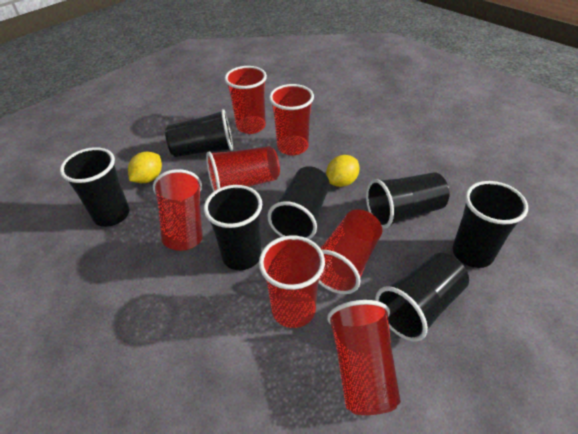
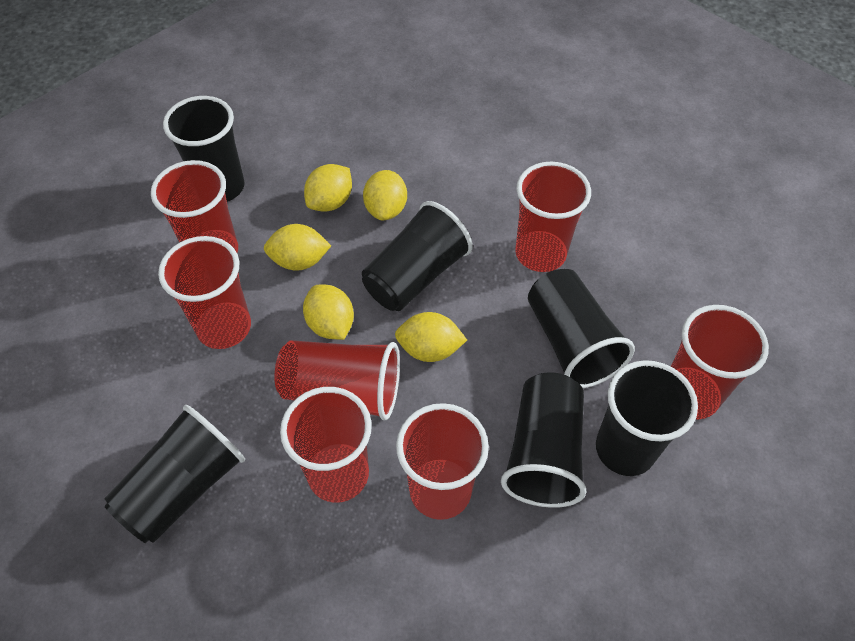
black cup: 7 -> 6
yellow lemon: 2 -> 5

